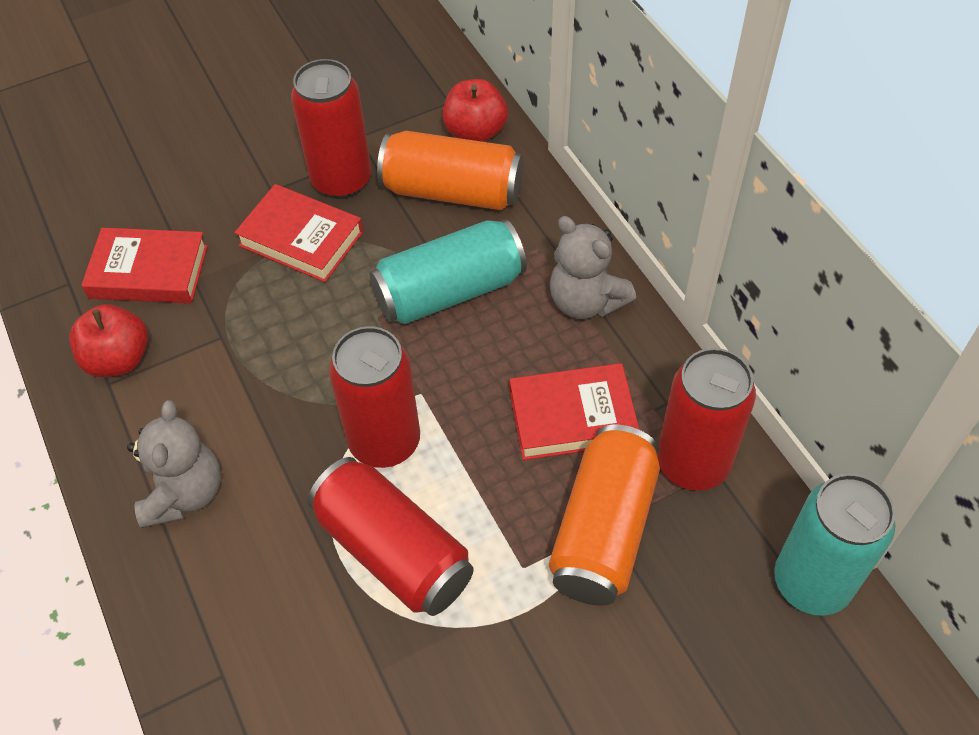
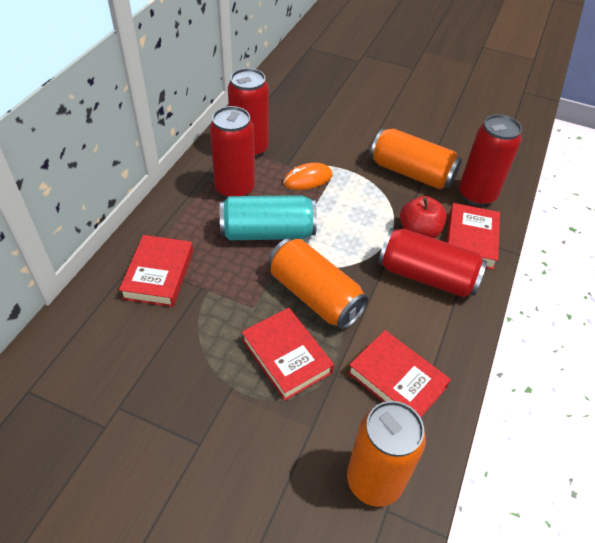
grey teddy bear: 2 -> 0
orange can: 2 -> 3
orange mouse: 0 -> 1
red apple: 2 -> 1
red book: 3 -> 4
turquoise can: 2 -> 1

